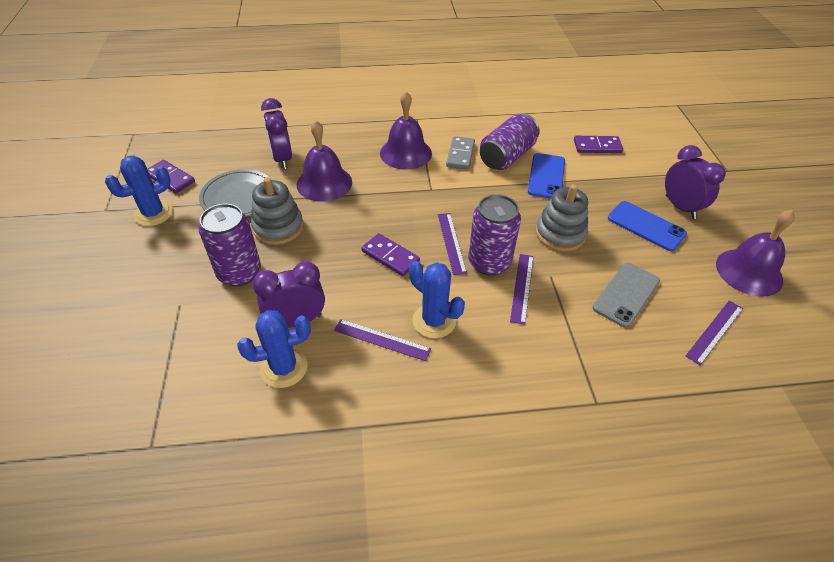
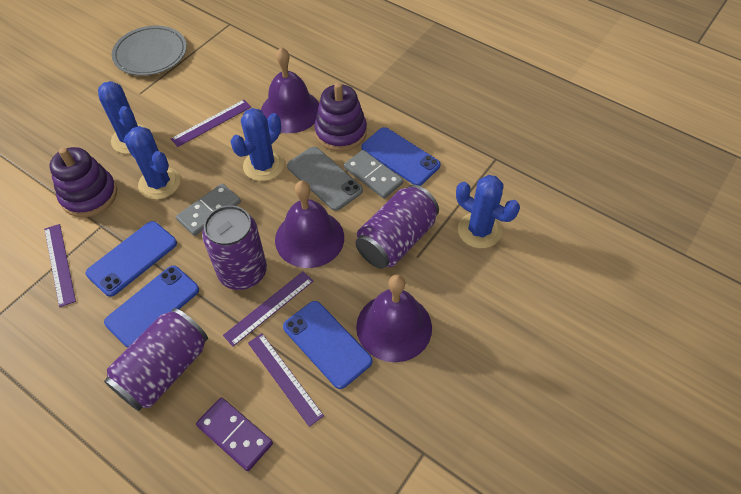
blue cactus: 3 -> 4
blue phone: 2 -> 4
grey domino: 1 -> 2
grey stacking toy: 2 -> 0
purple clock: 3 -> 0
purple domino: 3 -> 1
purple stacking toy: 0 -> 2

